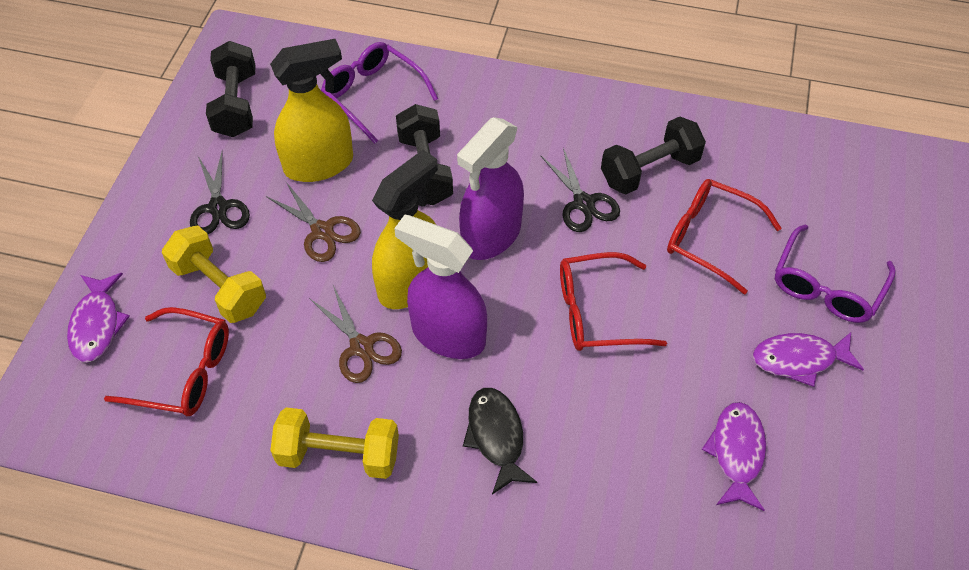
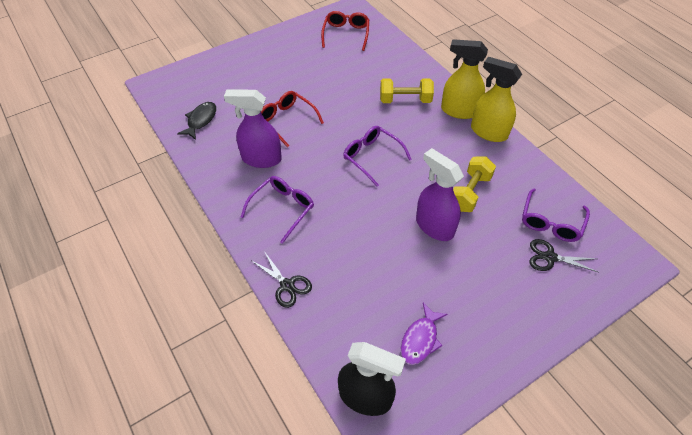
black dumbbell: 3 -> 0
black spray bottle: 0 -> 1
brown scissors: 2 -> 0
purple fish: 3 -> 1
purple glasses: 2 -> 3
red glasses: 3 -> 2

